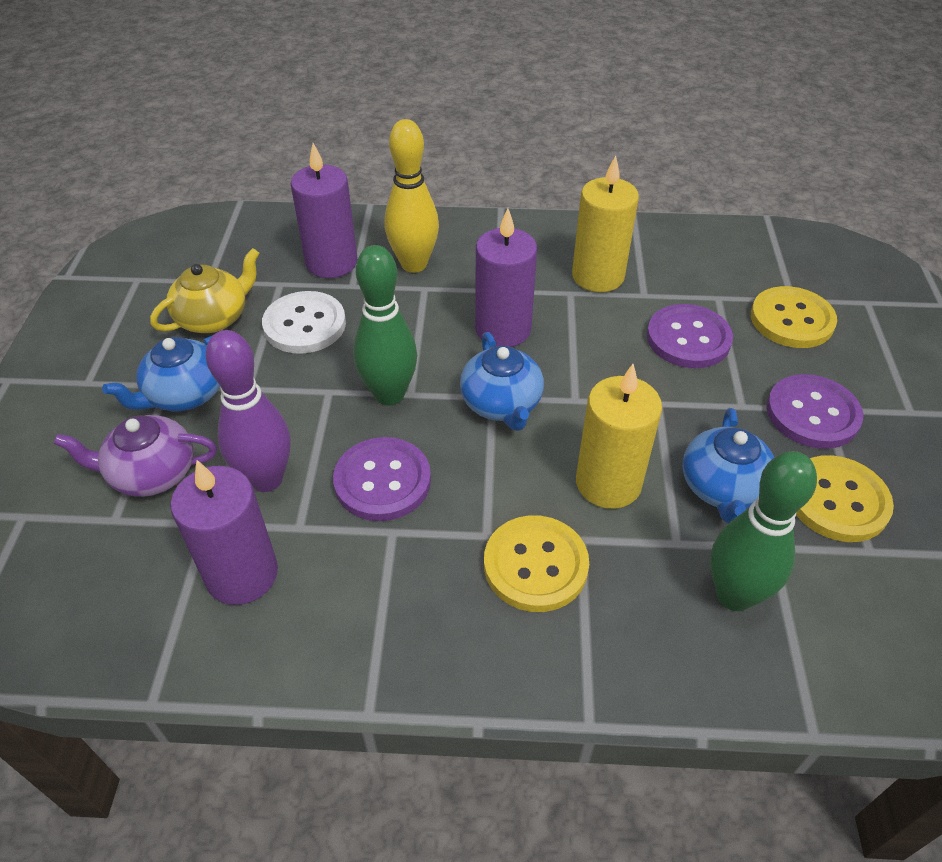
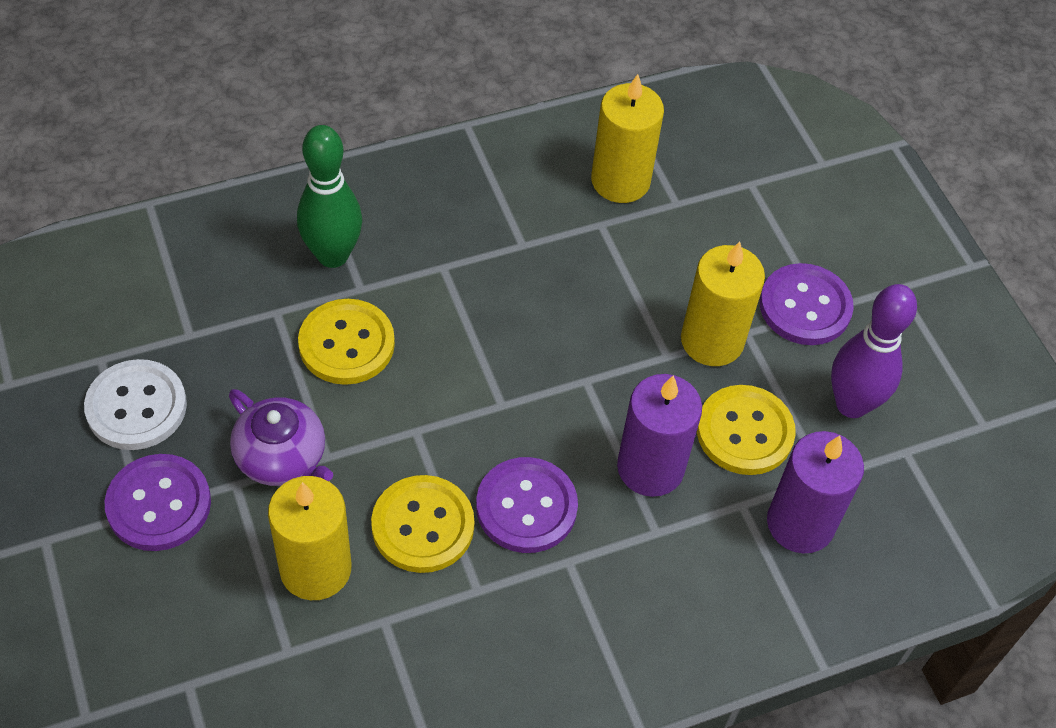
blue teapot: 3 -> 0
green bowling pin: 2 -> 1
purple candle: 3 -> 2
yellow bowling pin: 1 -> 0
yellow candle: 2 -> 3
yellow teapot: 1 -> 0

